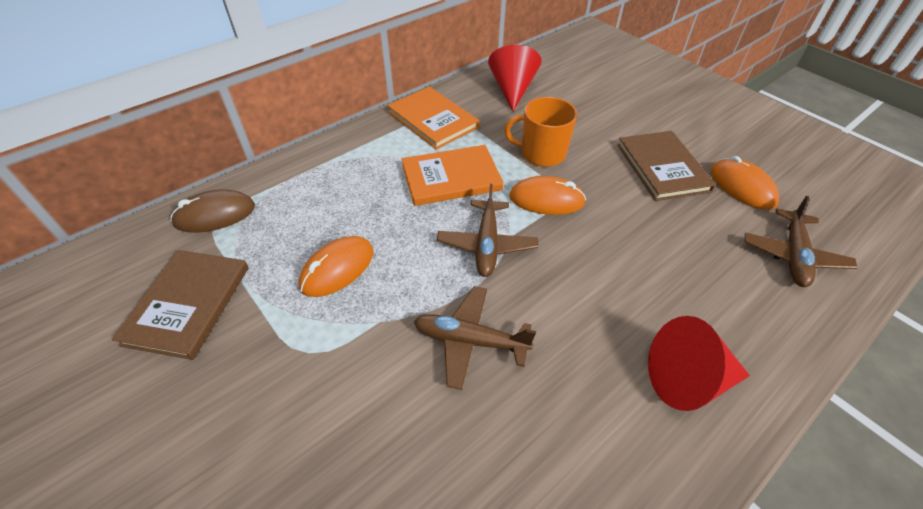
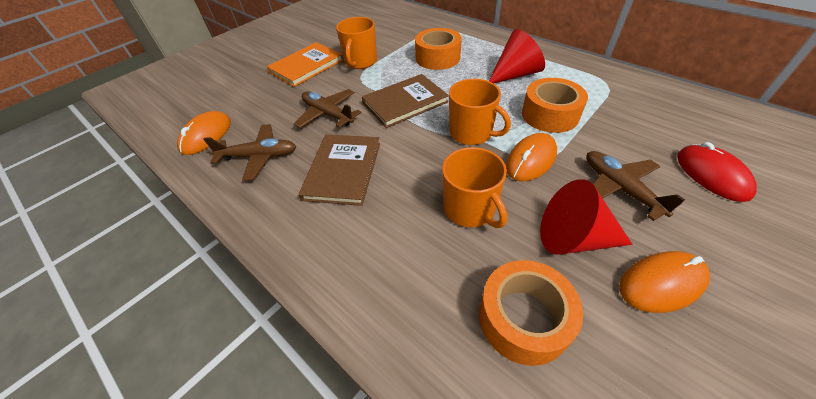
brown mouse: 1 -> 0
orange book: 2 -> 1
orange mug: 1 -> 3
orange tape: 0 -> 3
red mouse: 0 -> 1

